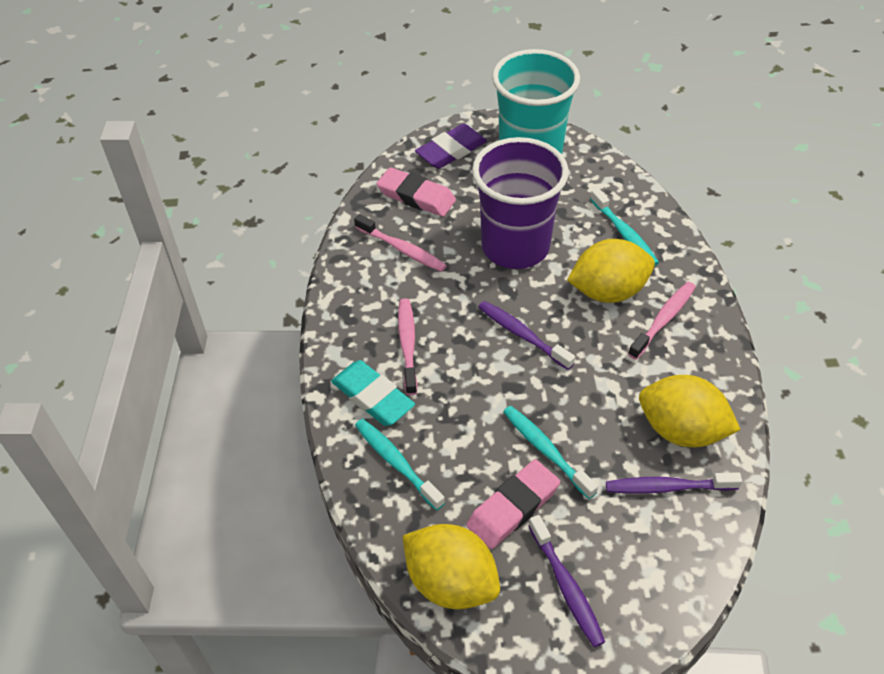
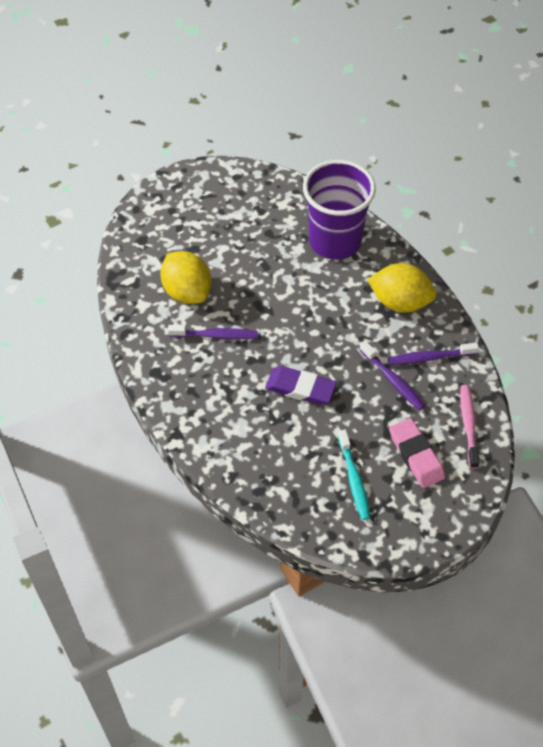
pink eraser: 2 -> 1
pink toothbrush: 3 -> 1
turquoise cup: 1 -> 0
turquoise eraser: 1 -> 0
turquoise toothbrush: 3 -> 1
yellow lemon: 3 -> 2

